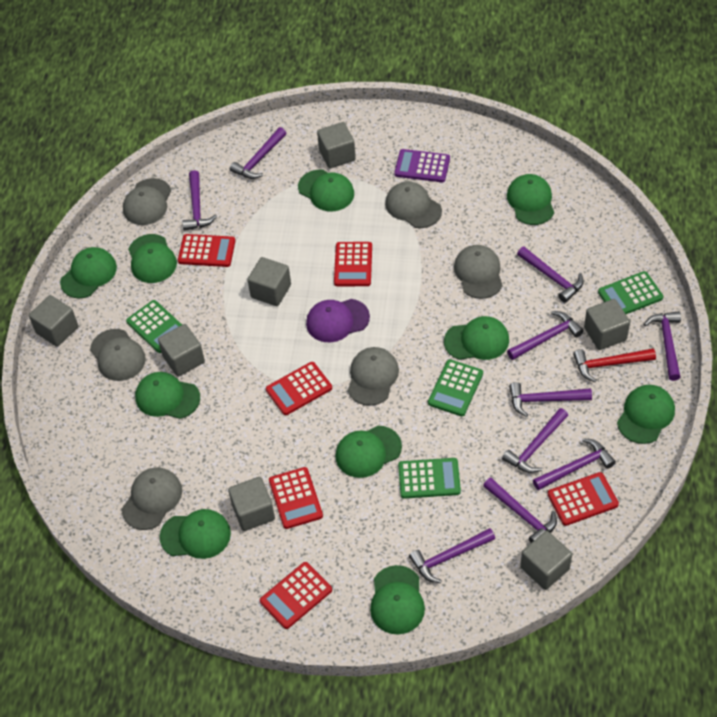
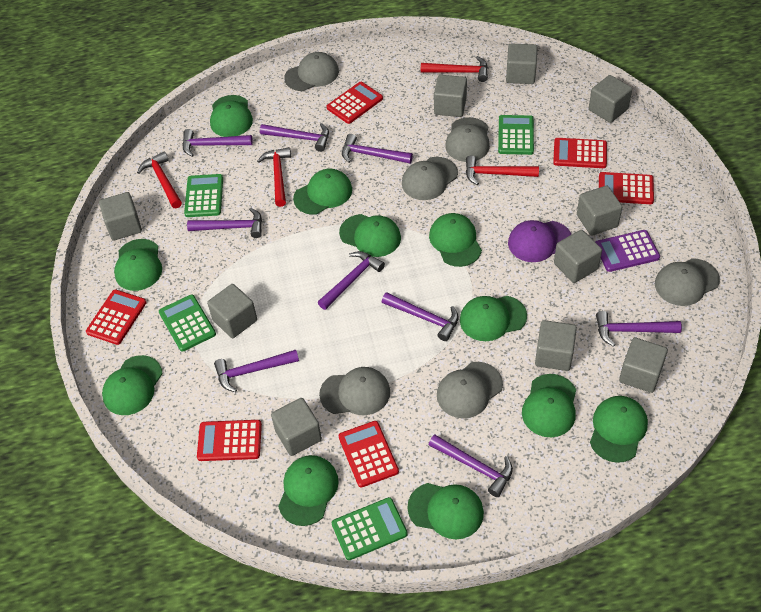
green cap: 10 -> 11
grey cube: 7 -> 10
purple hammer: 10 -> 9
red hammer: 1 -> 4

